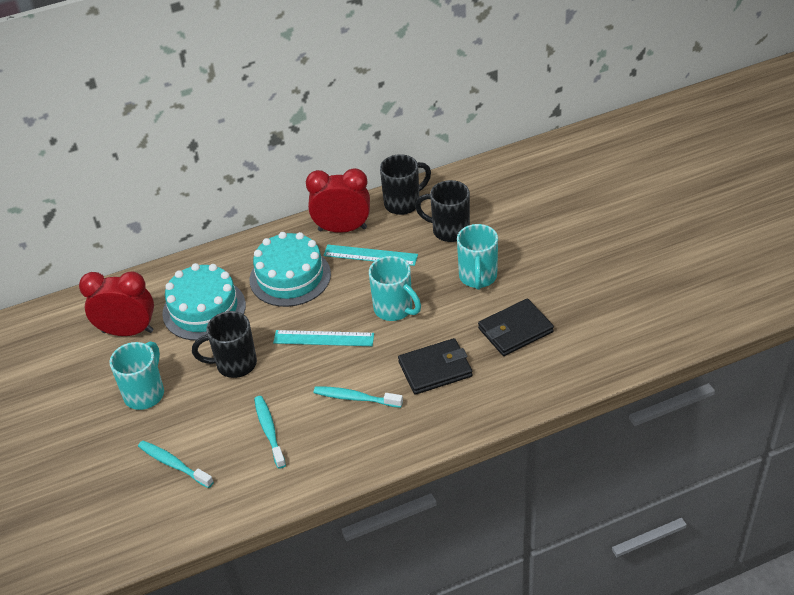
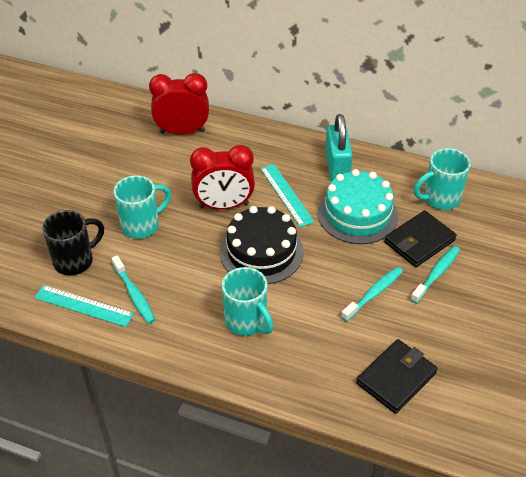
black cake: 0 -> 1
black mug: 3 -> 1
turquoise cake: 2 -> 1
turquoise padlock: 0 -> 1

